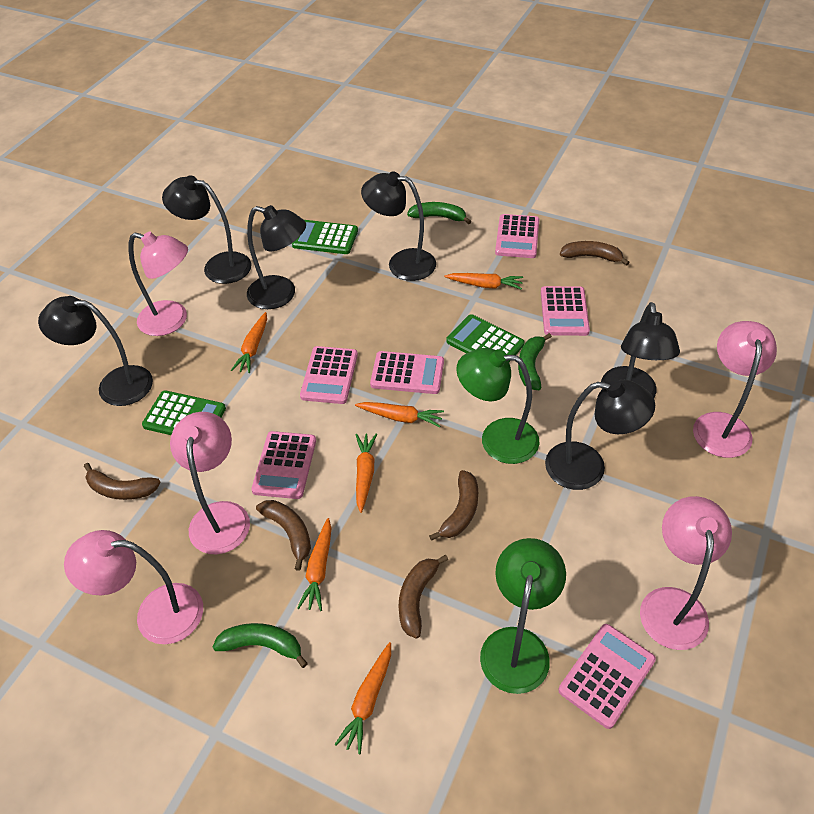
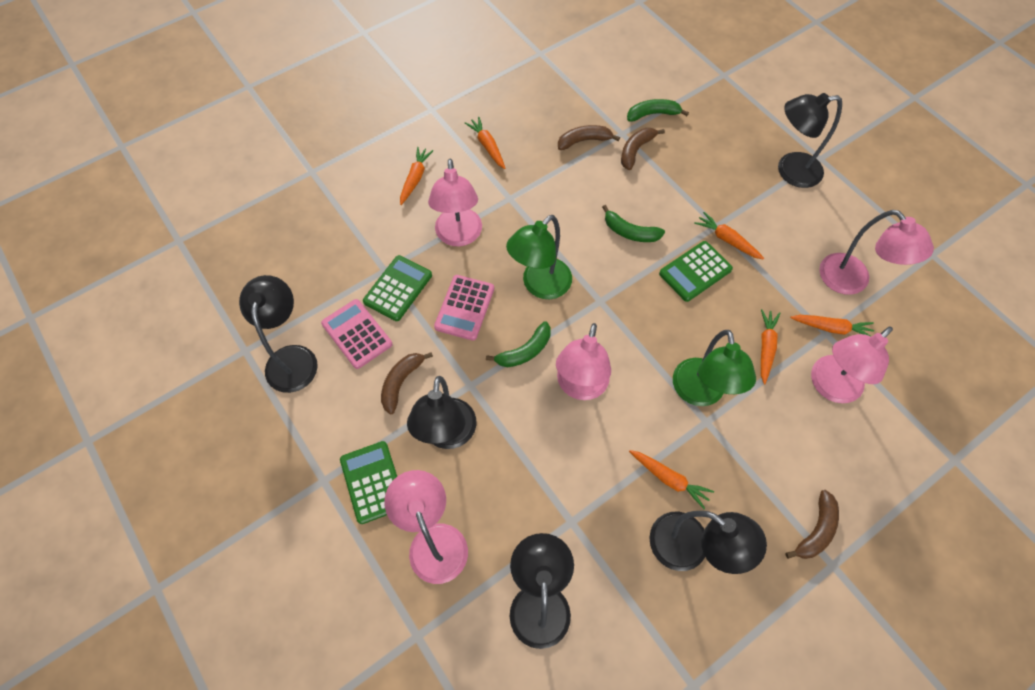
black lamp: 6 -> 5
brown banana: 5 -> 4
pink calculator: 6 -> 2

